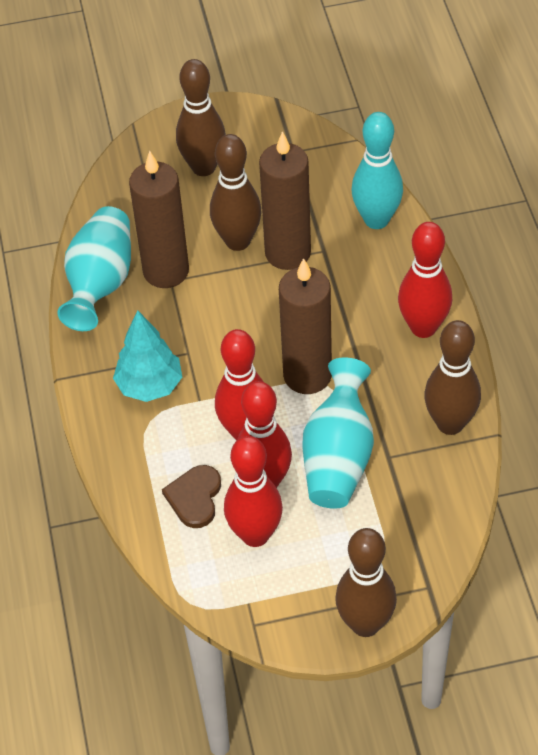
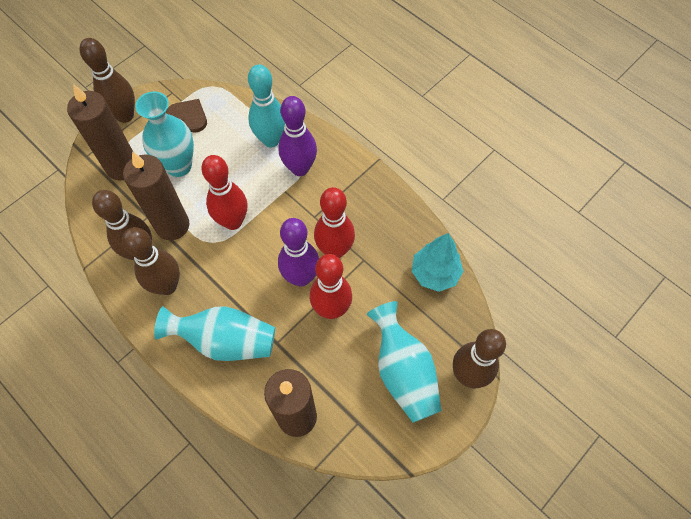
purple bowling pin: 0 -> 2
red bowling pin: 4 -> 3
turquoise vase: 2 -> 3

